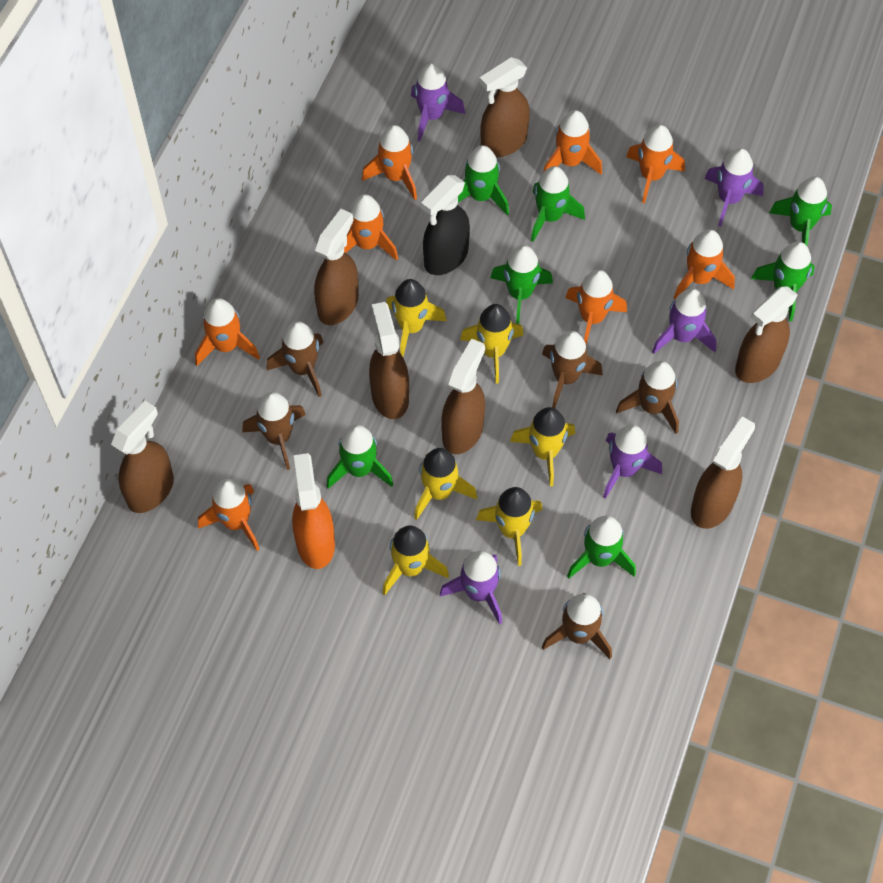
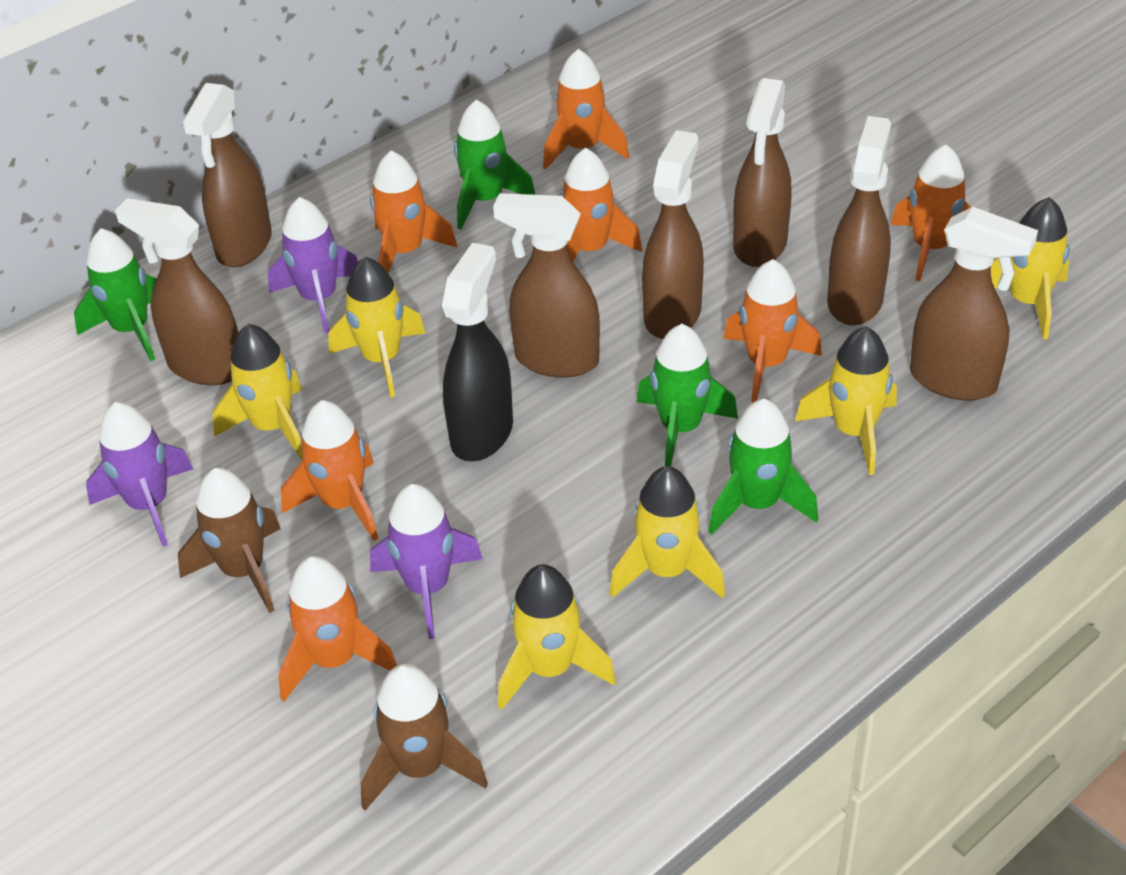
brown rocket: 5 -> 2
green rocket: 7 -> 4
orange rocket: 8 -> 7
orange spray bottle: 1 -> 0
purple rocket: 5 -> 3

